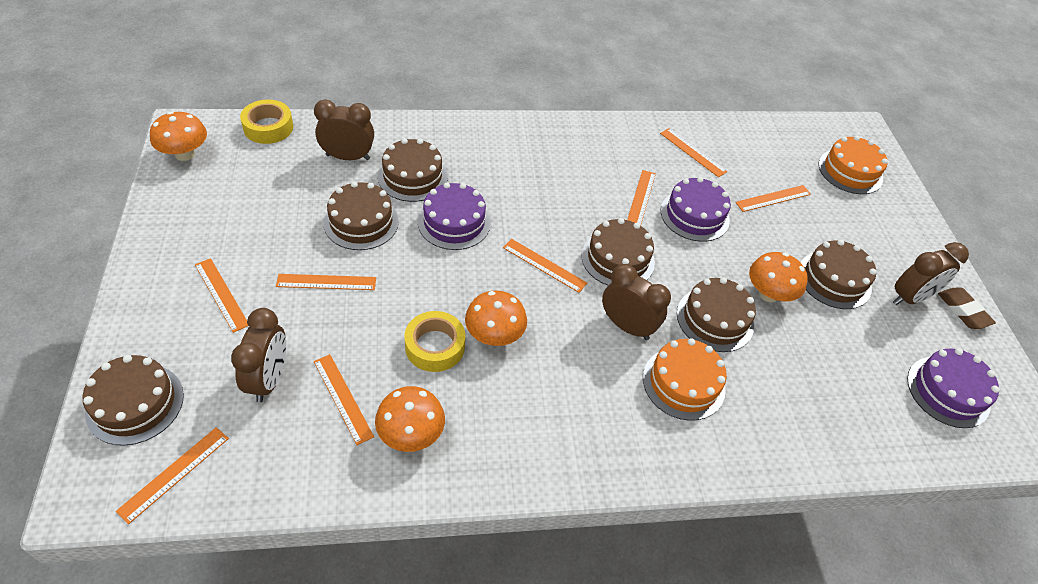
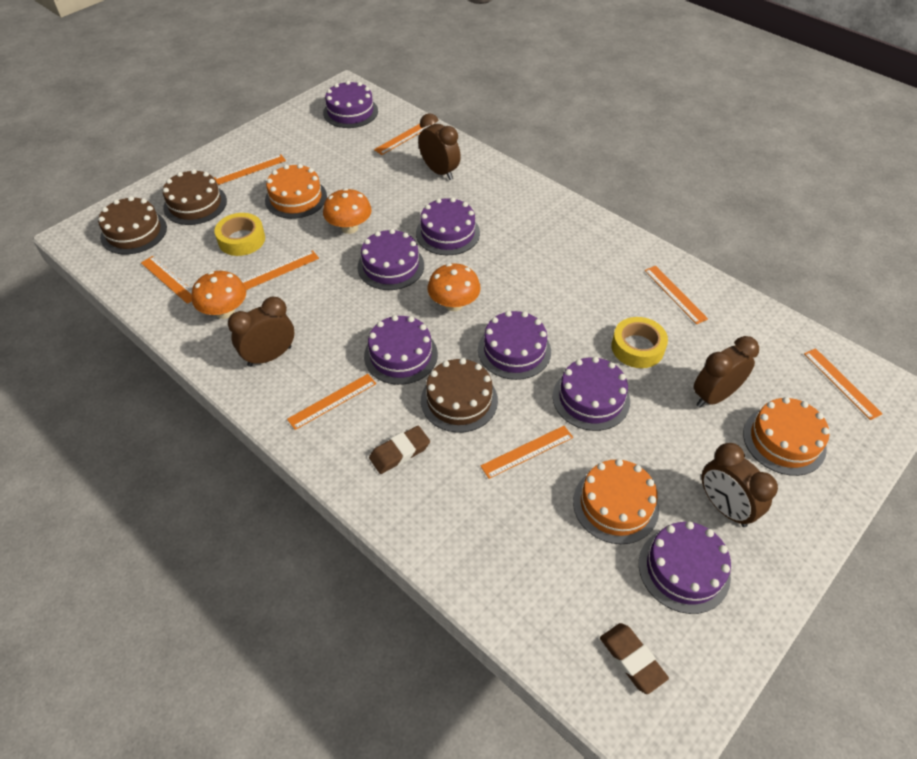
brown cake: 6 -> 3
brown eraser: 1 -> 2
orange cake: 2 -> 3
orange mushroom: 4 -> 3
purple cake: 3 -> 7

